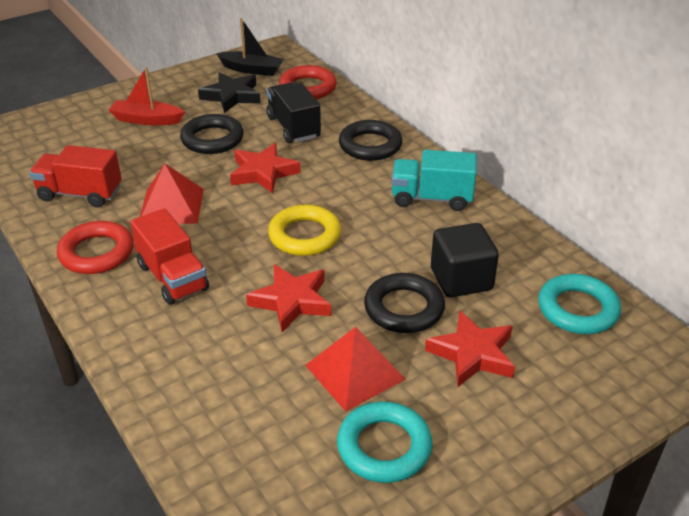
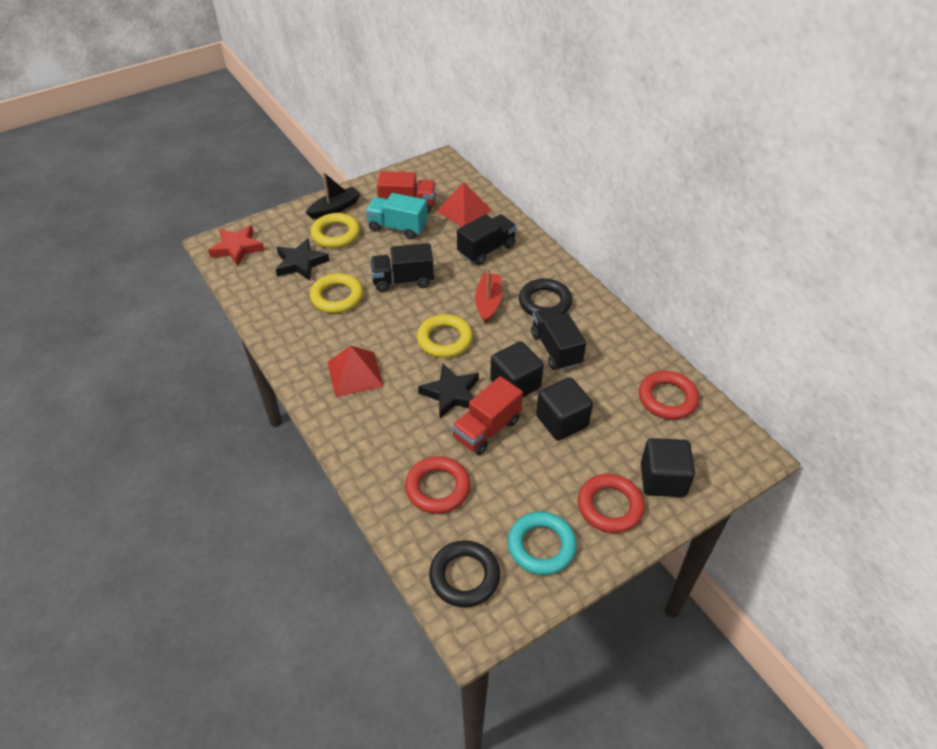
black cube: 1 -> 3
black ring: 3 -> 2
black star: 1 -> 2
black truck: 1 -> 3
red ring: 2 -> 3
red star: 3 -> 1
turquoise ring: 2 -> 1
yellow ring: 1 -> 3

